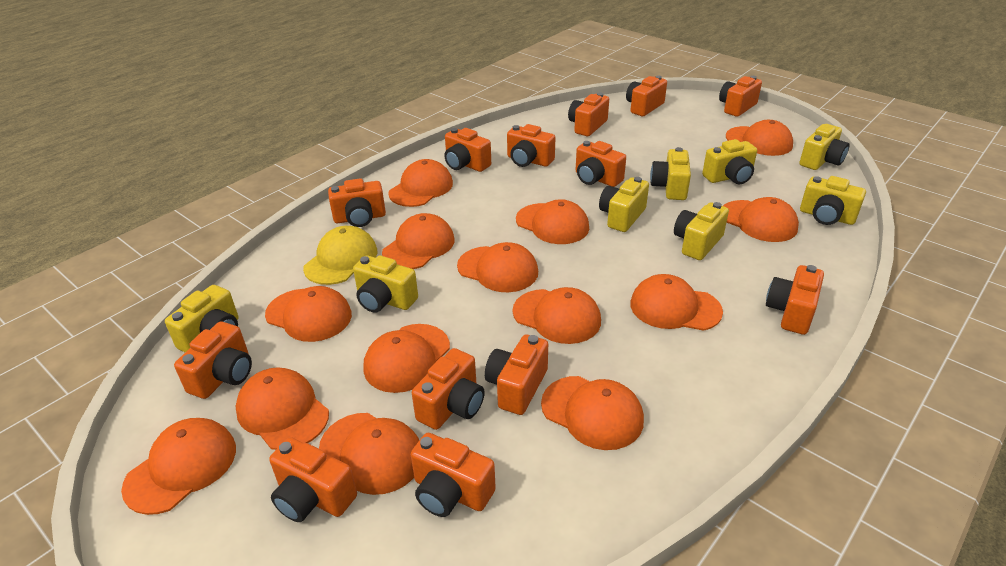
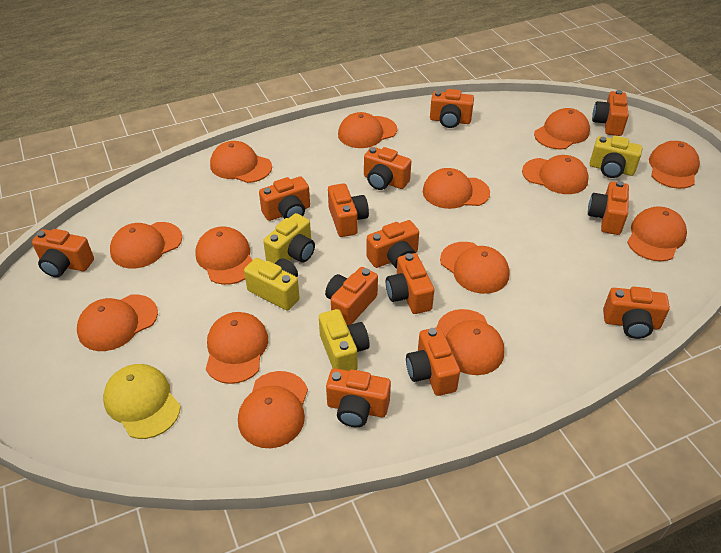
yellow camera: 8 -> 4

